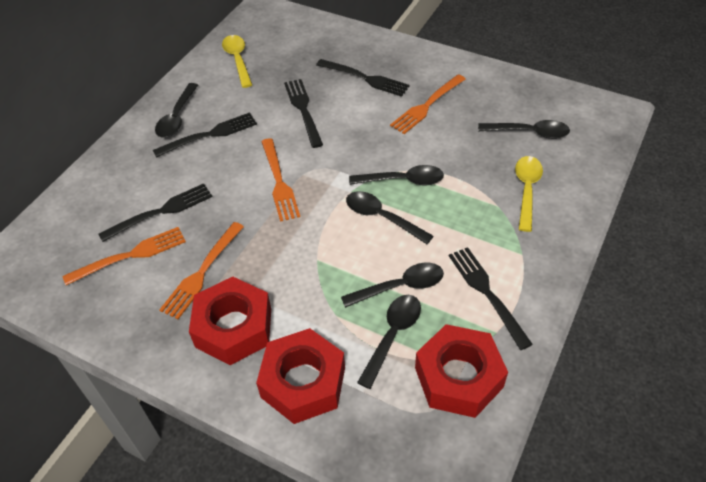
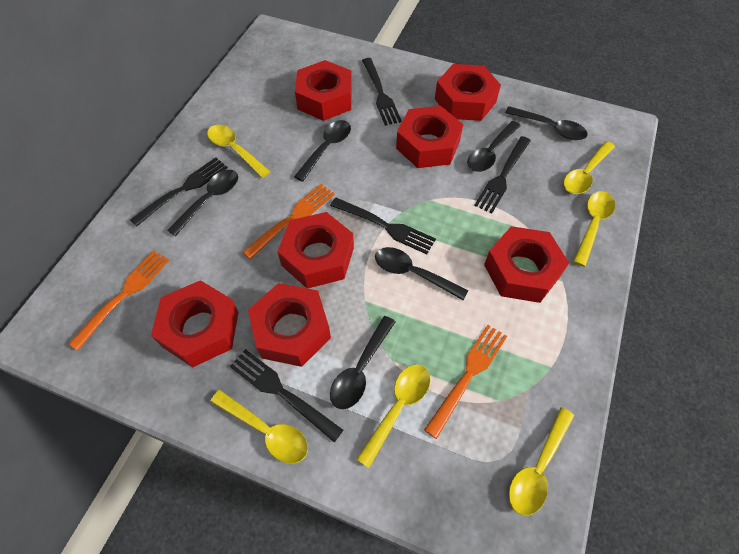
orange fork: 4 -> 3
red nut: 3 -> 7
yellow spoon: 2 -> 6

